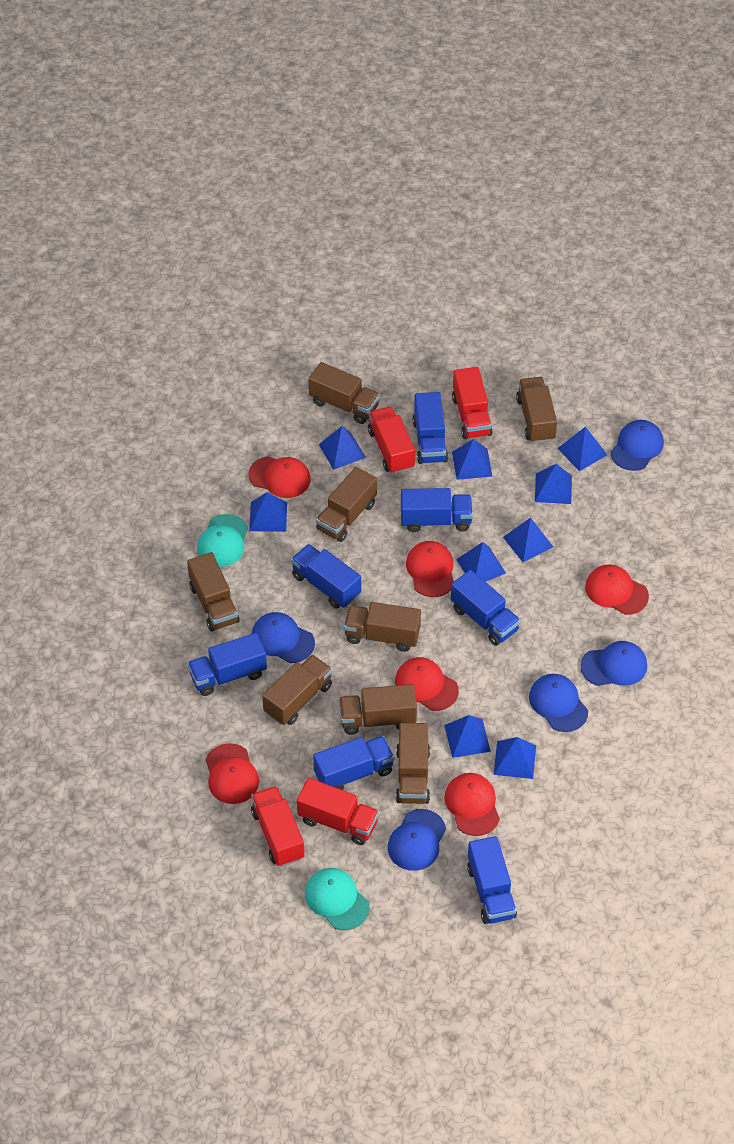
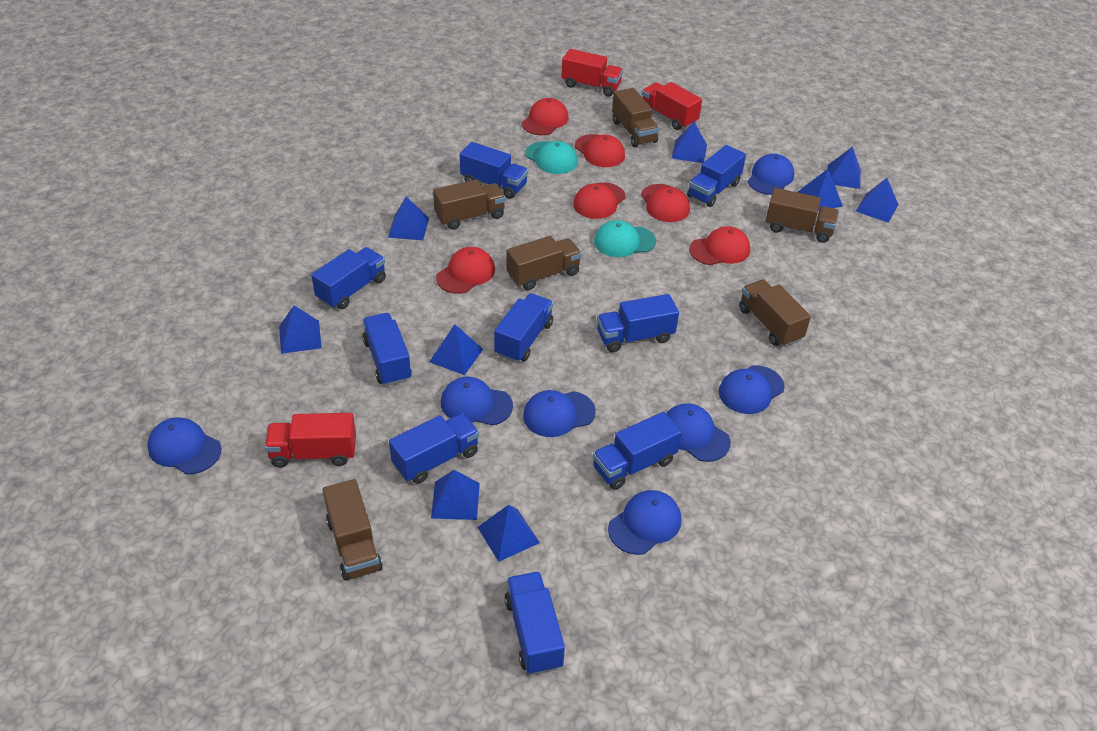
blue cap: 5 -> 7
blue truck: 7 -> 9
brown truck: 8 -> 6
red truck: 4 -> 3

